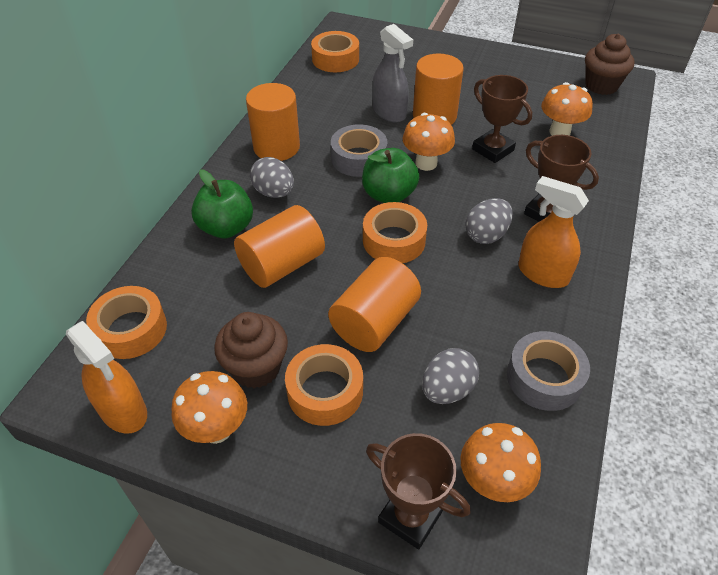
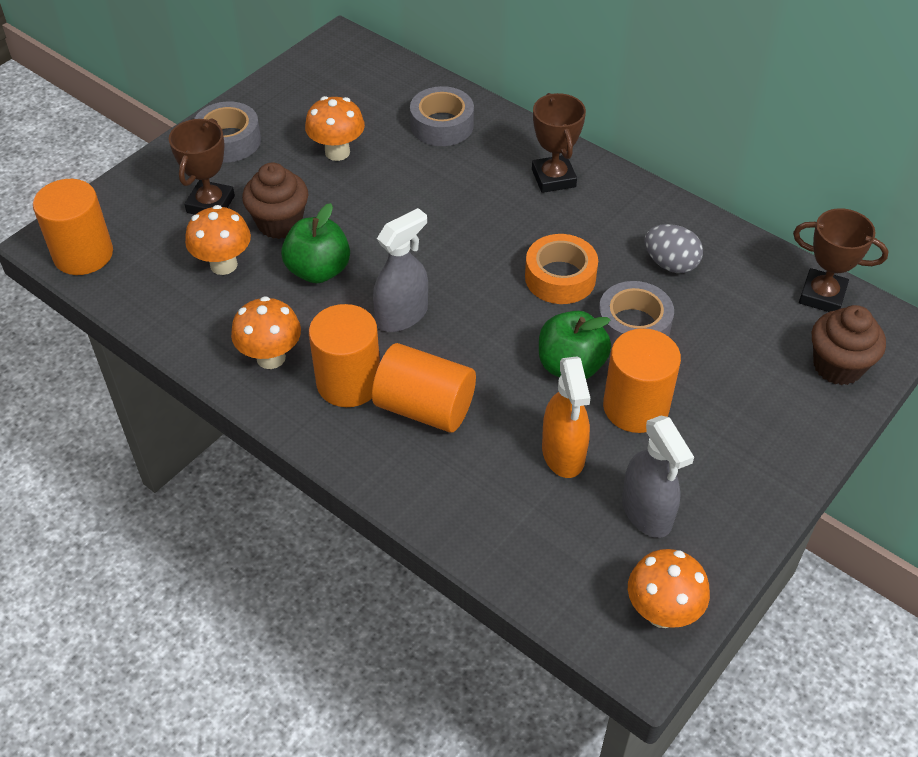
grey egg: 3 -> 1
grey spray bottle: 1 -> 2
grey tape: 2 -> 3
orange spray bottle: 2 -> 1
orange tape: 4 -> 1

